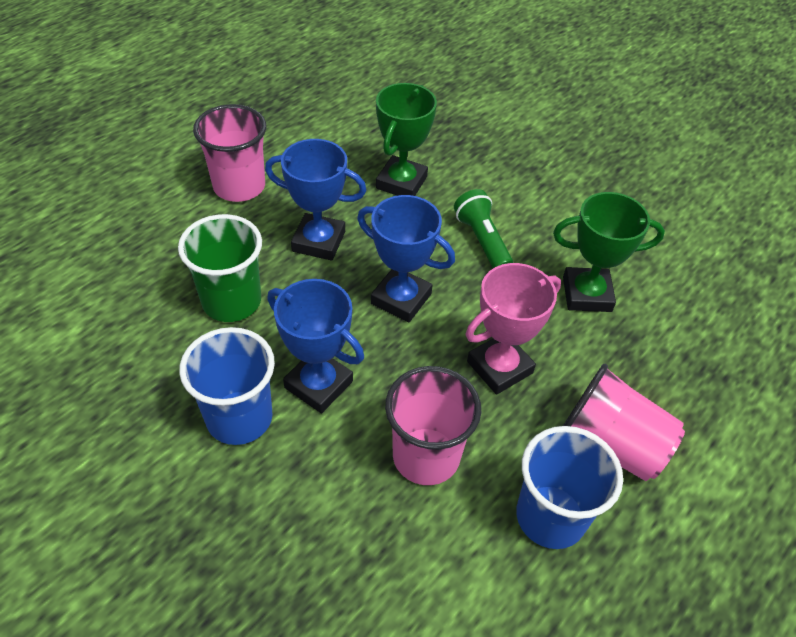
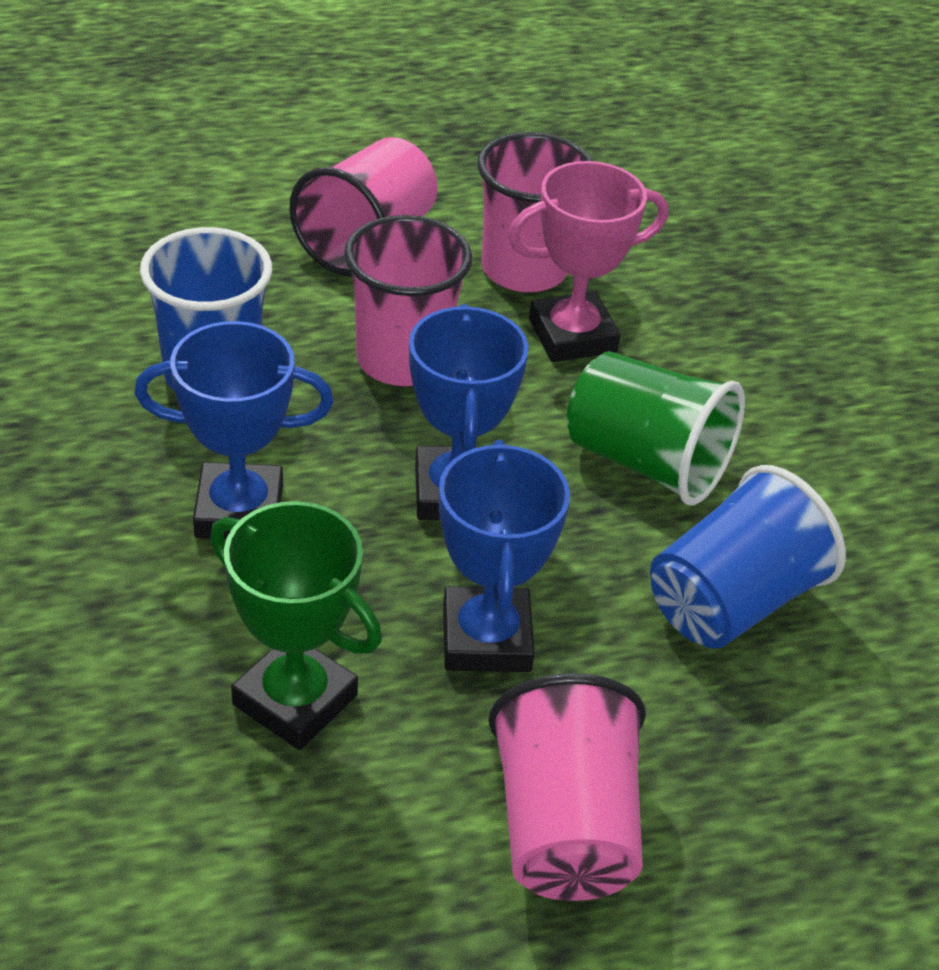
green flashlight: 1 -> 0
green trophy: 2 -> 1
pink cup: 3 -> 4

